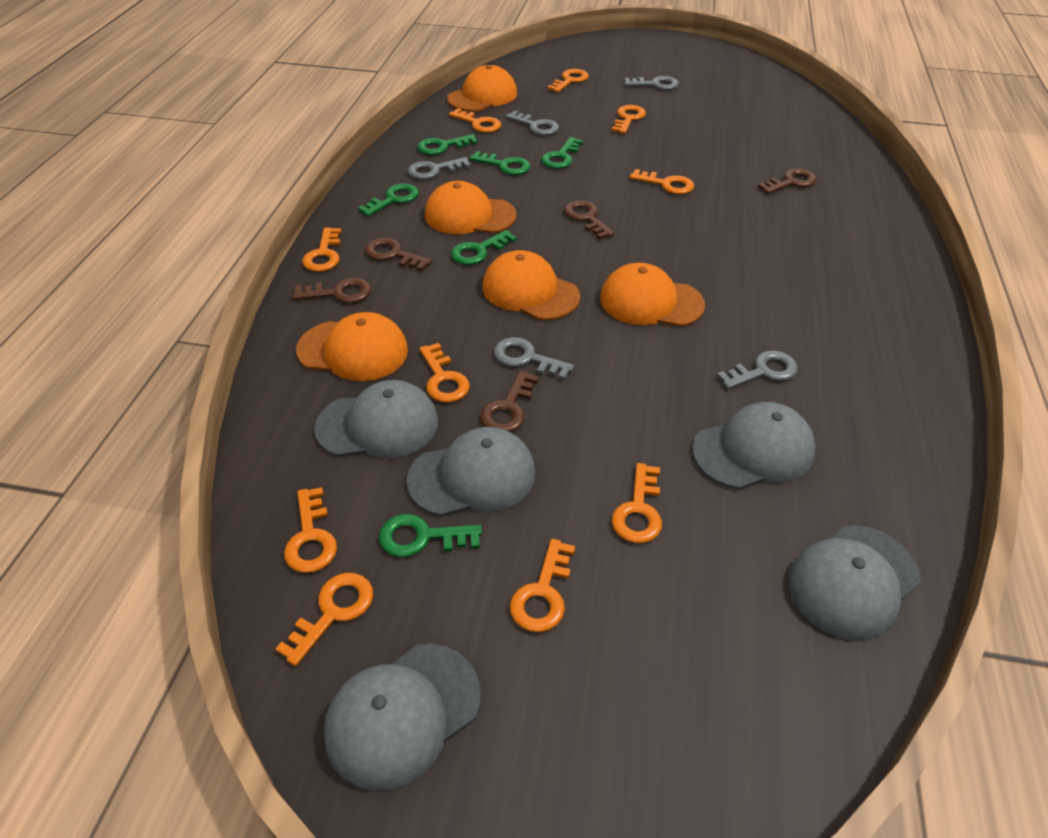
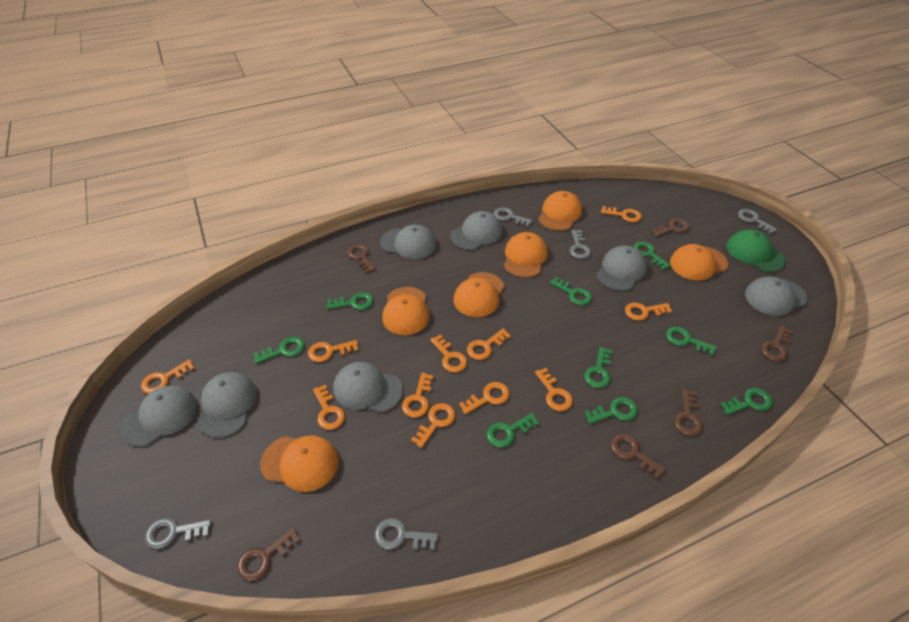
brown key: 5 -> 6
green cap: 0 -> 1
green key: 6 -> 9
grey cap: 5 -> 7
orange cap: 5 -> 6
orange key: 10 -> 11

